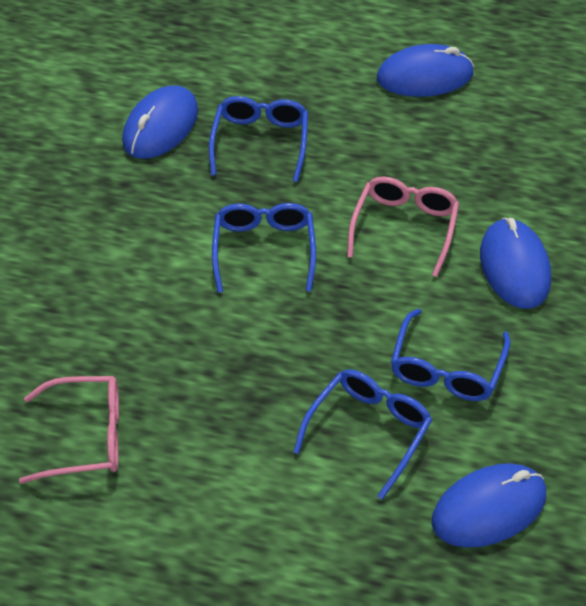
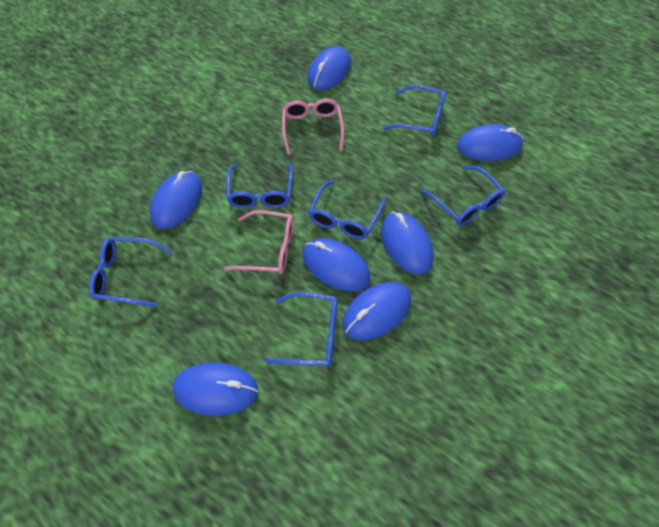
blue glasses: 4 -> 6
blue mouse: 4 -> 7

